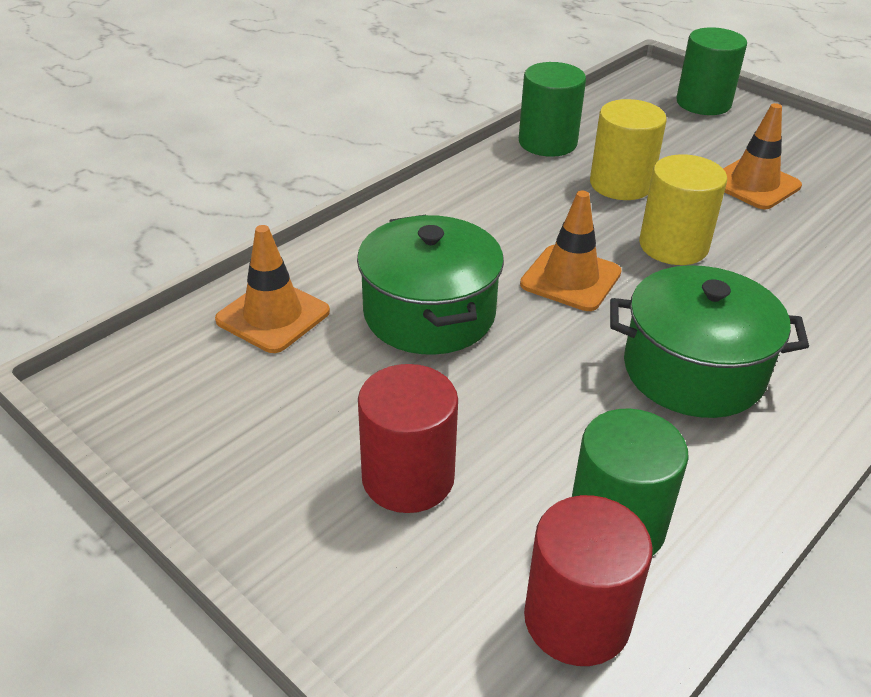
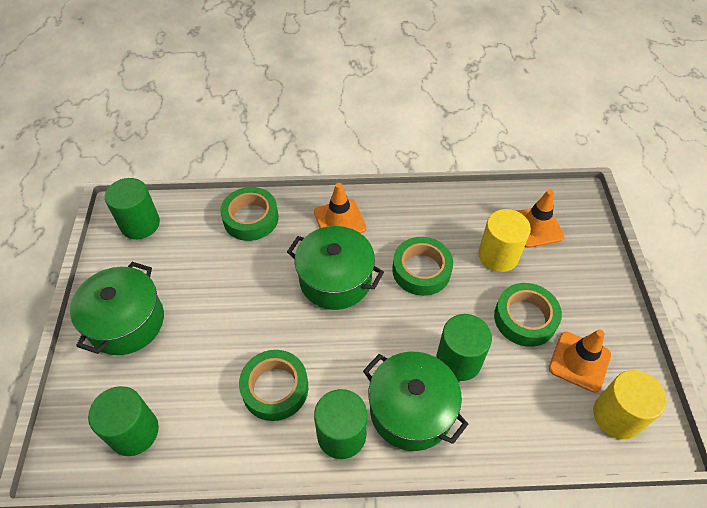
green cylinder: 3 -> 4
green pot: 2 -> 3
green tape: 0 -> 4
red cylinder: 2 -> 0

